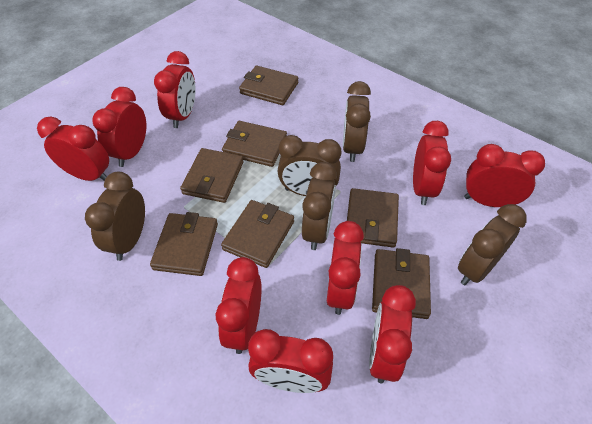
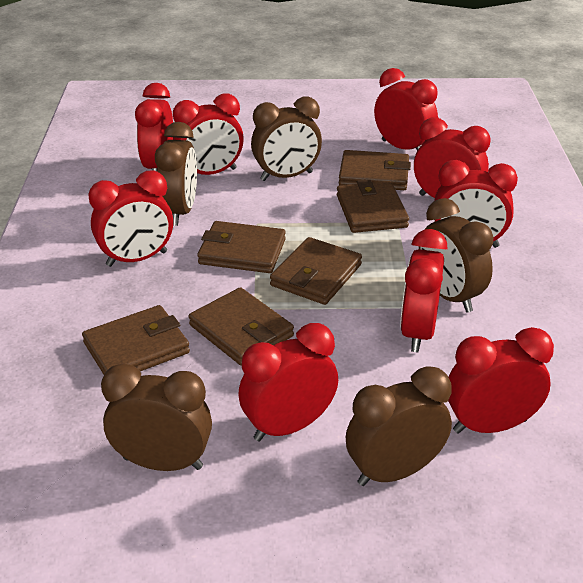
brown wallet: 7 -> 6

